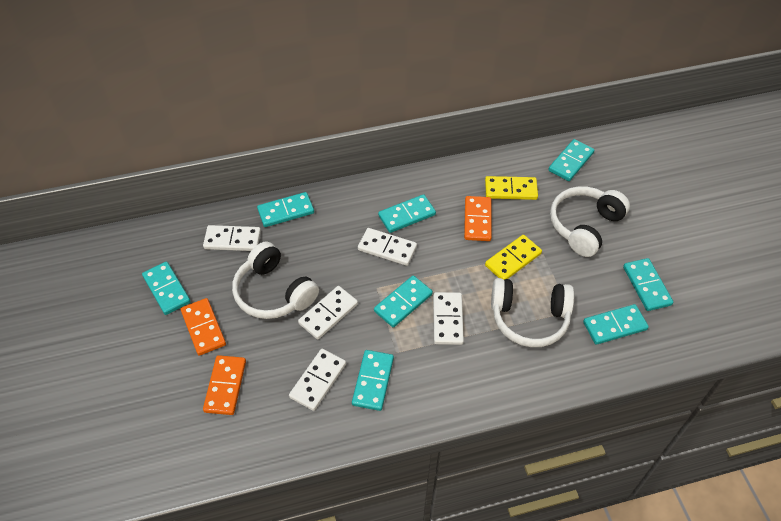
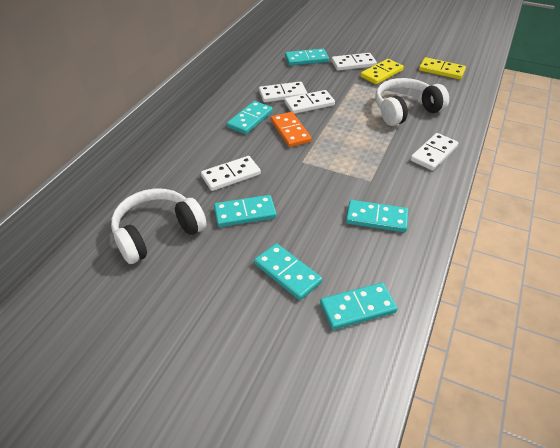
orange domino: 3 -> 1
turquoise domino: 8 -> 6
white headphones: 3 -> 2

